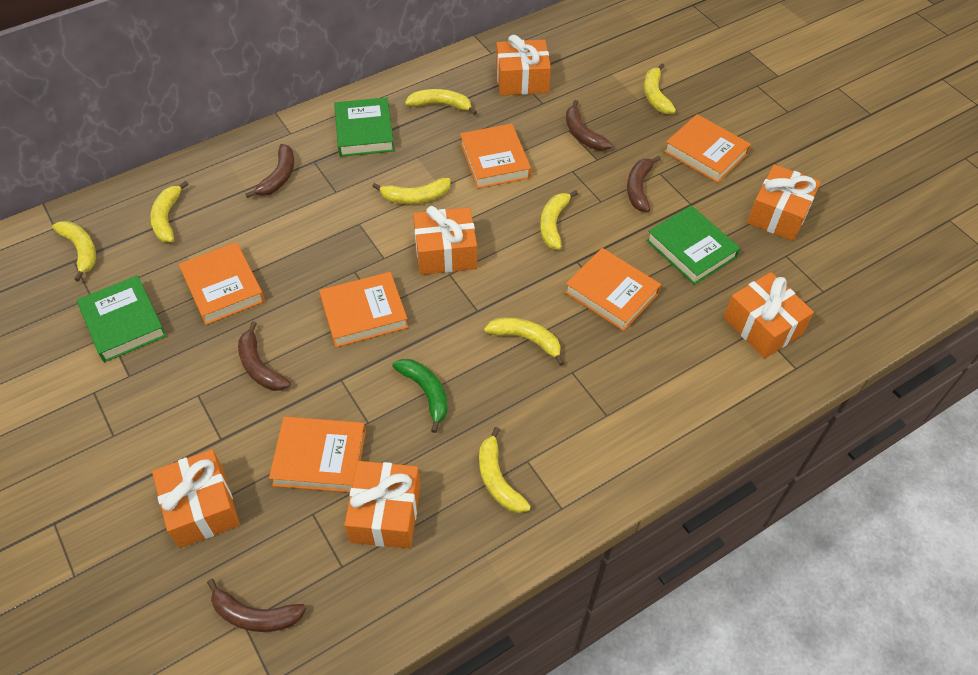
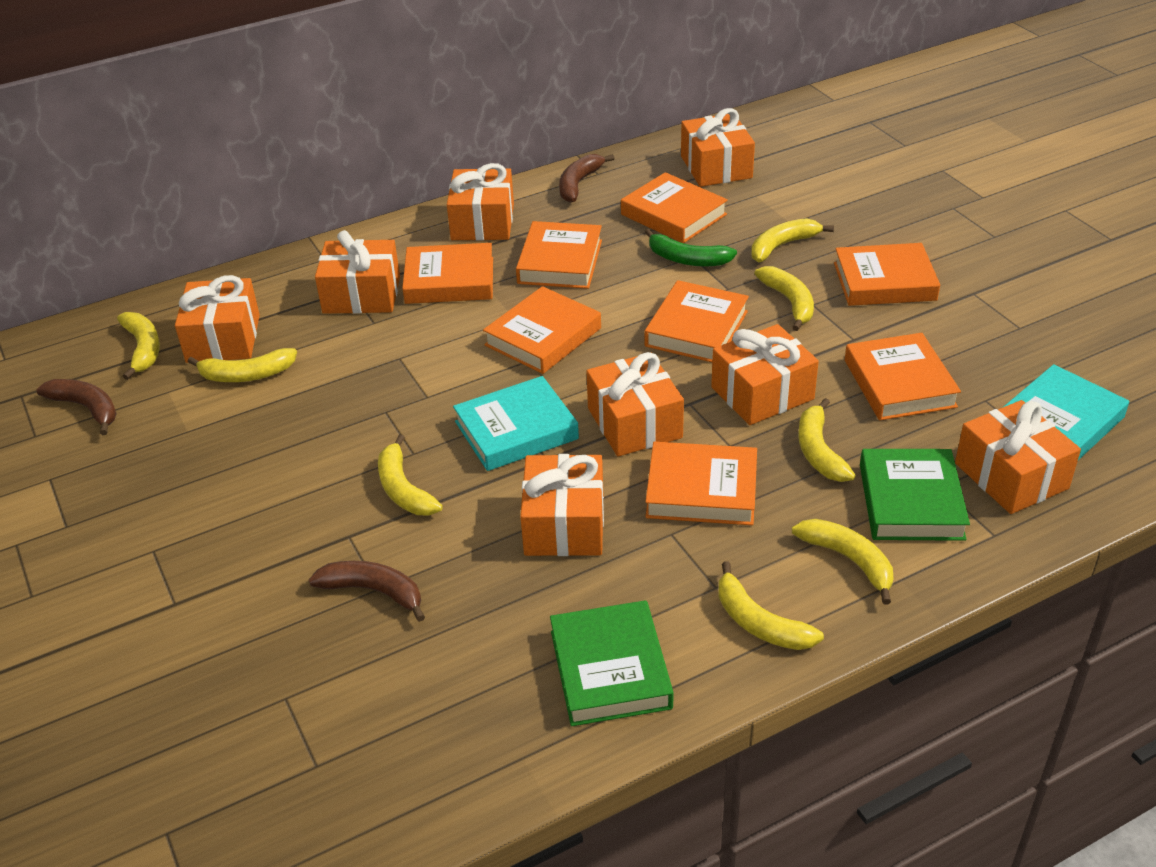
brown banana: 5 -> 3
green book: 3 -> 2
orange book: 6 -> 8
orange gift: 6 -> 8
turquoise book: 0 -> 2

